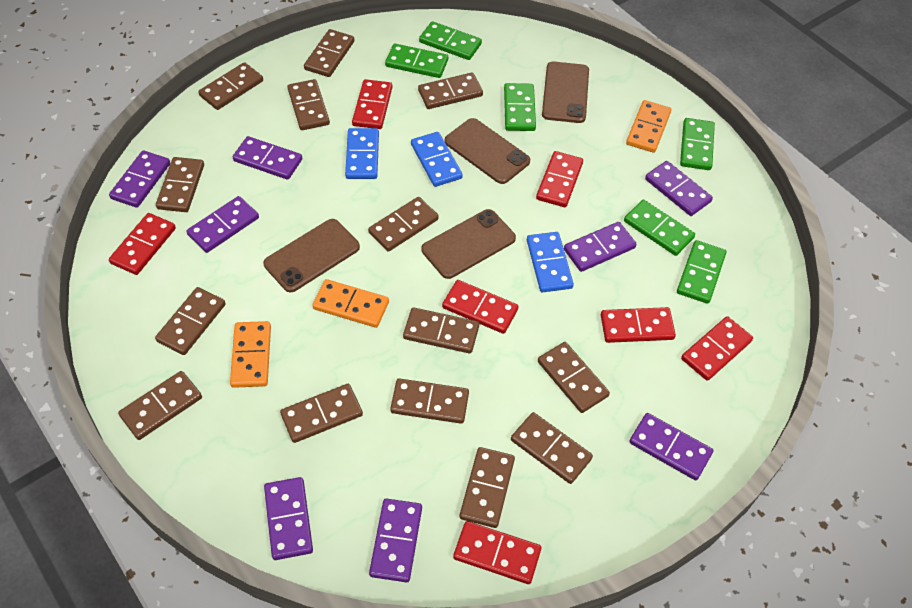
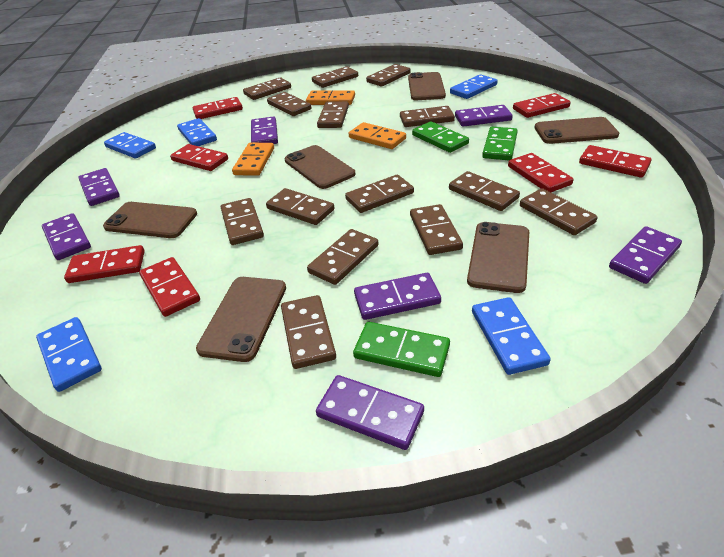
blue domino: 3 -> 5
brown phone: 4 -> 6
green domino: 6 -> 3
purple domino: 8 -> 7

